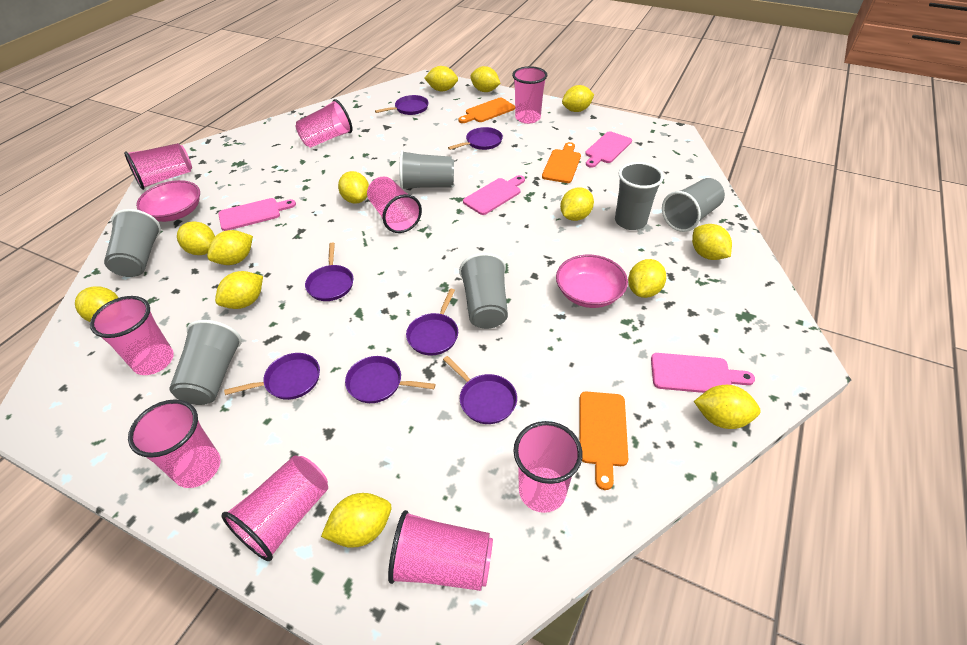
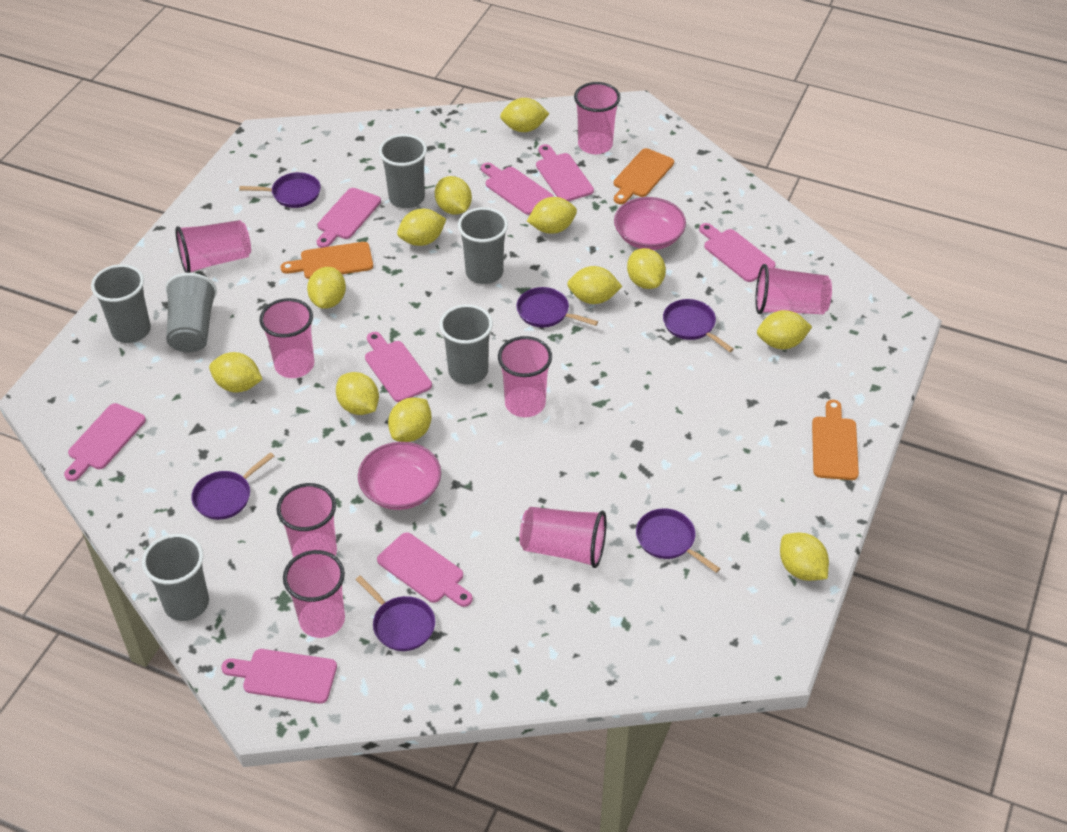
pink cup: 9 -> 8
pink cutting board: 4 -> 8
purple pan: 7 -> 6
yellow lemon: 13 -> 12

